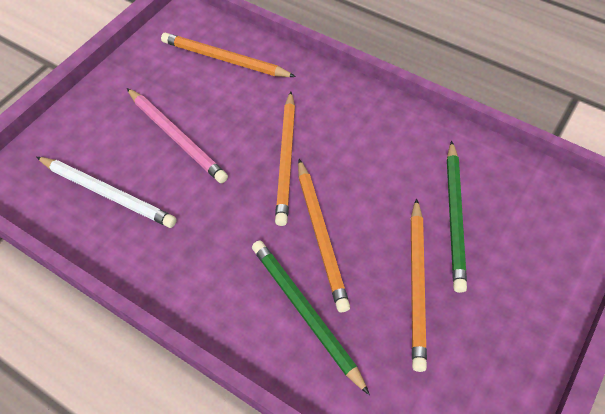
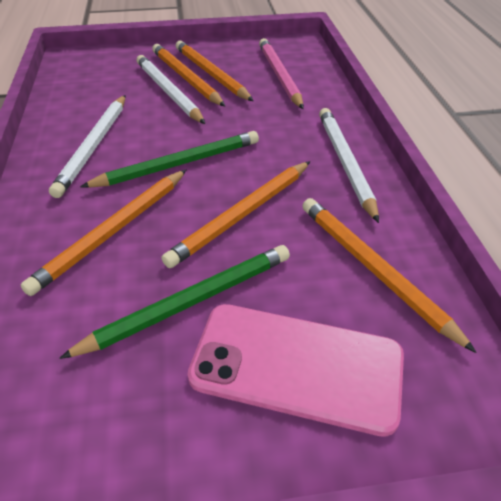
orange pencil: 4 -> 5
pink phone: 0 -> 1
white pencil: 1 -> 3

